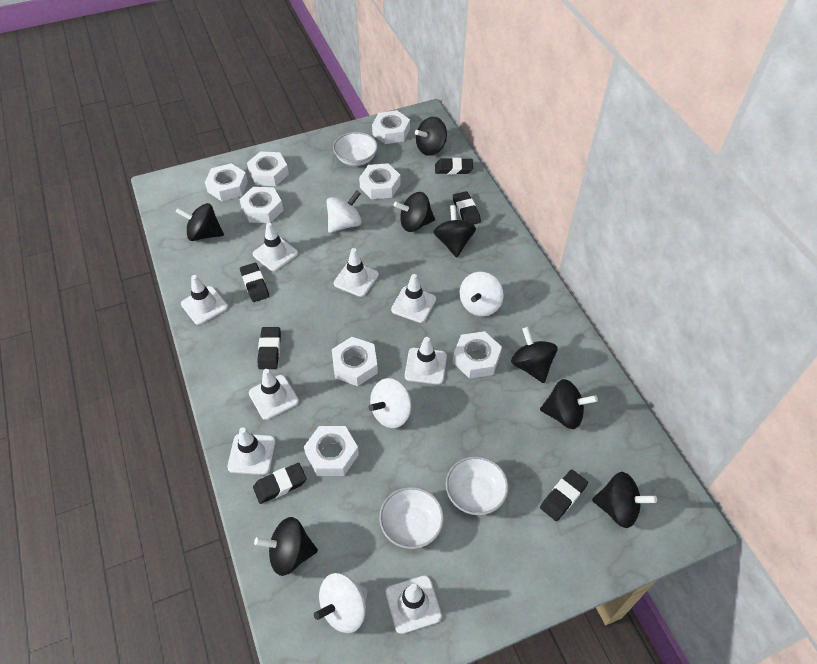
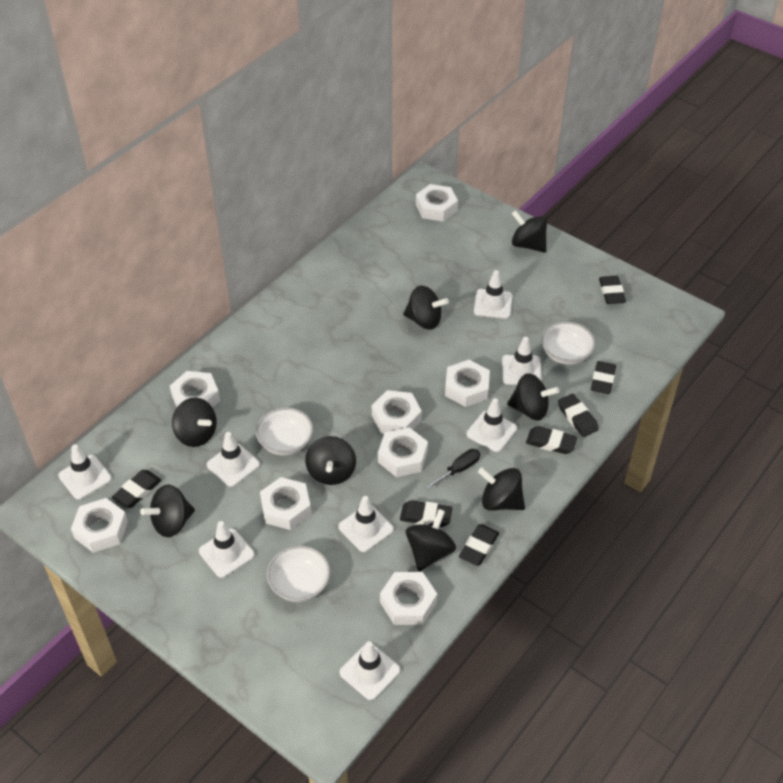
black eraser: 6 -> 7
black screwdriver: 0 -> 1
white spinning top: 4 -> 0

